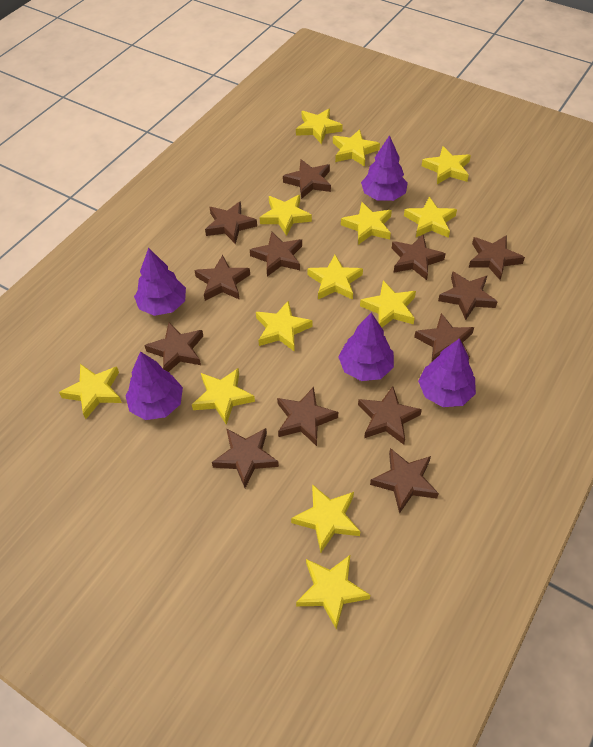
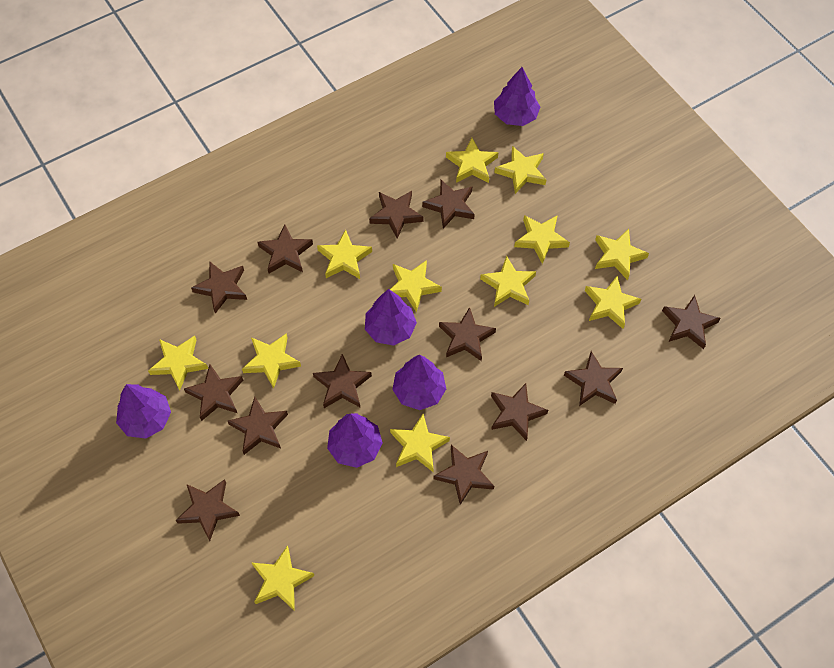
yellow star: 13 -> 12

